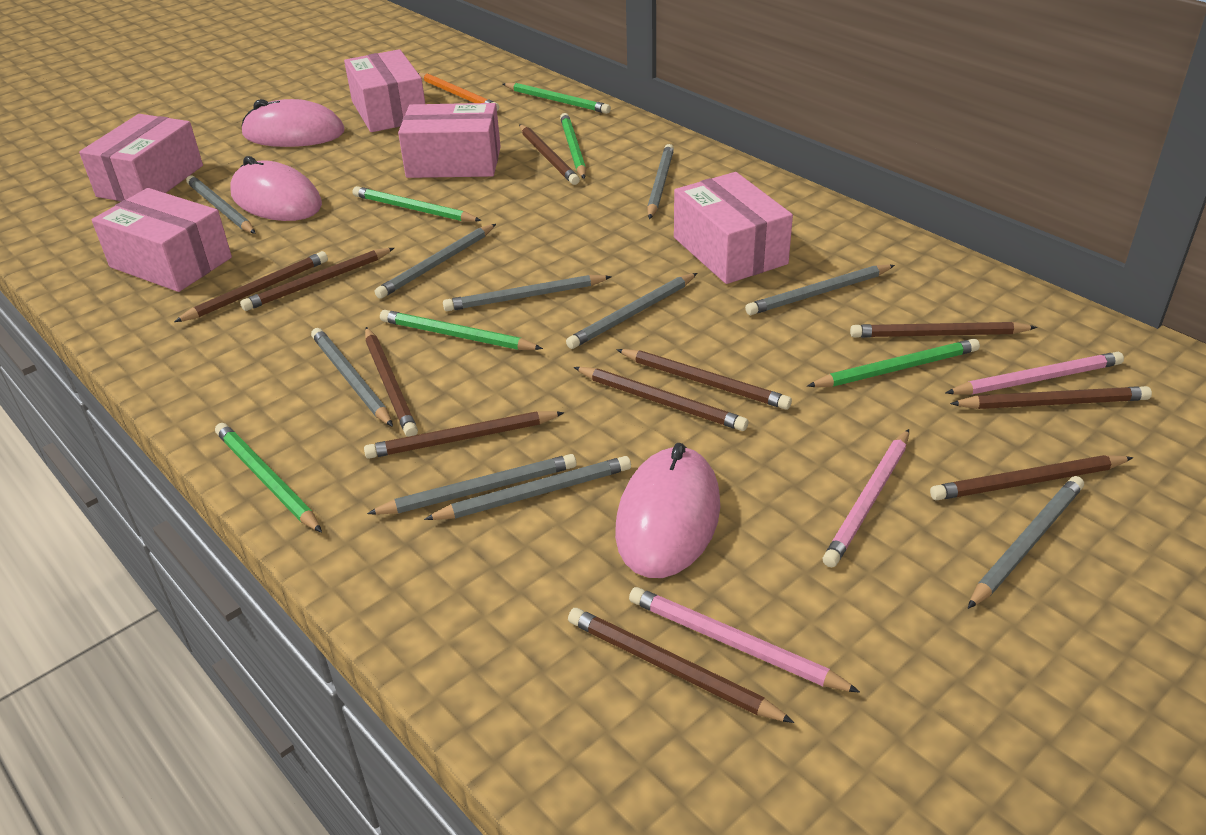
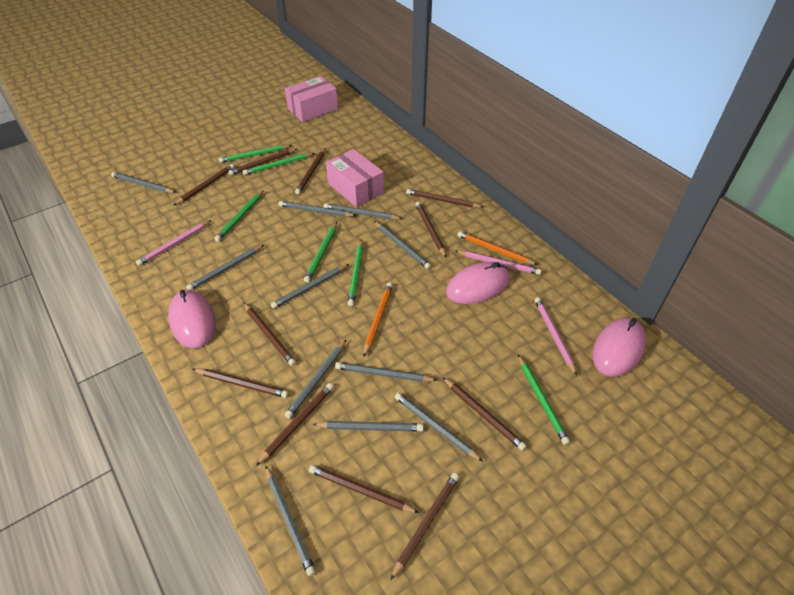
grey pencil: 10 -> 11
orange pencil: 1 -> 2
pink box: 5 -> 2

